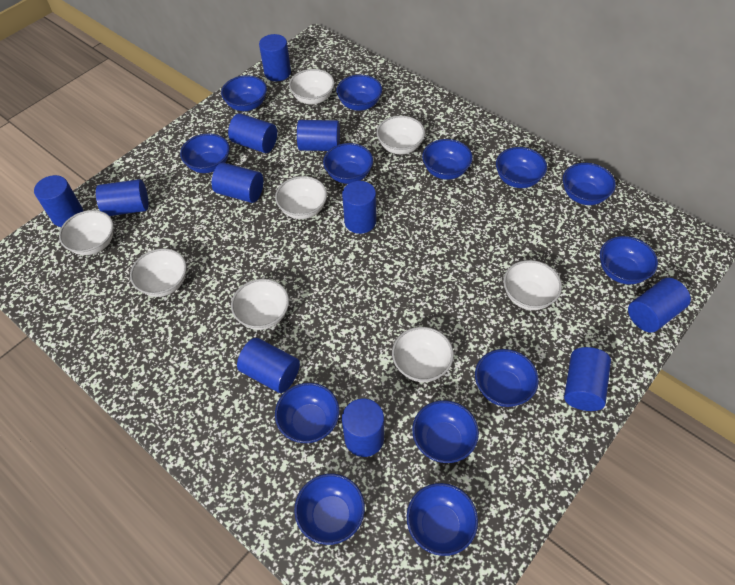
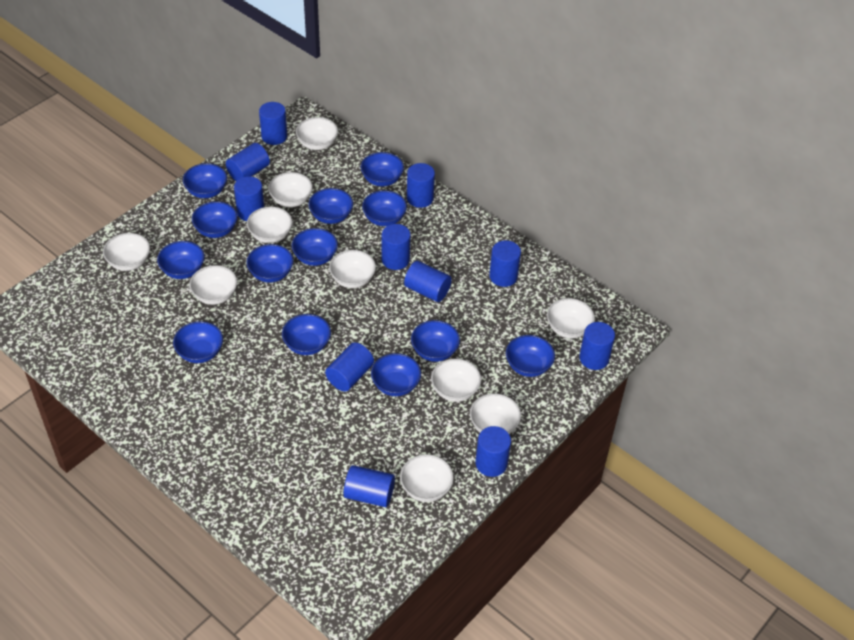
white bowl: 8 -> 10

